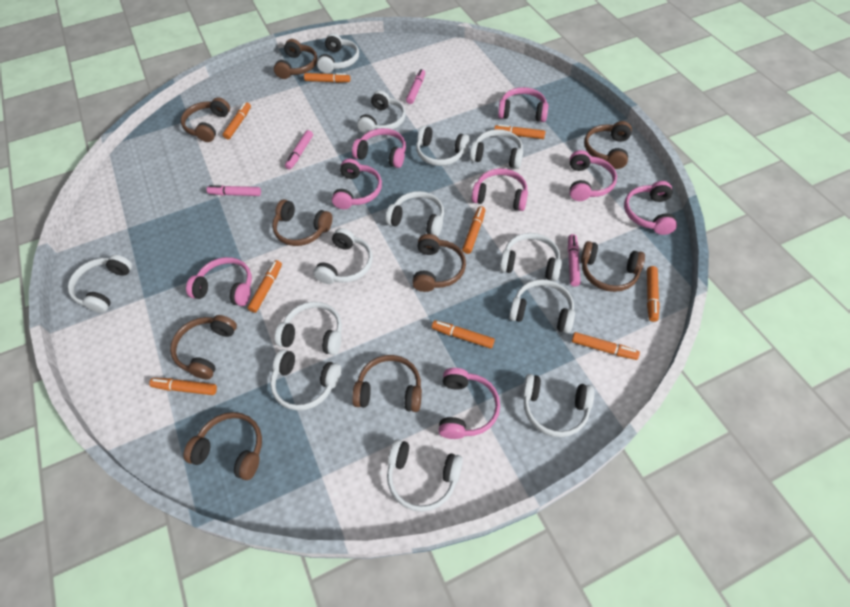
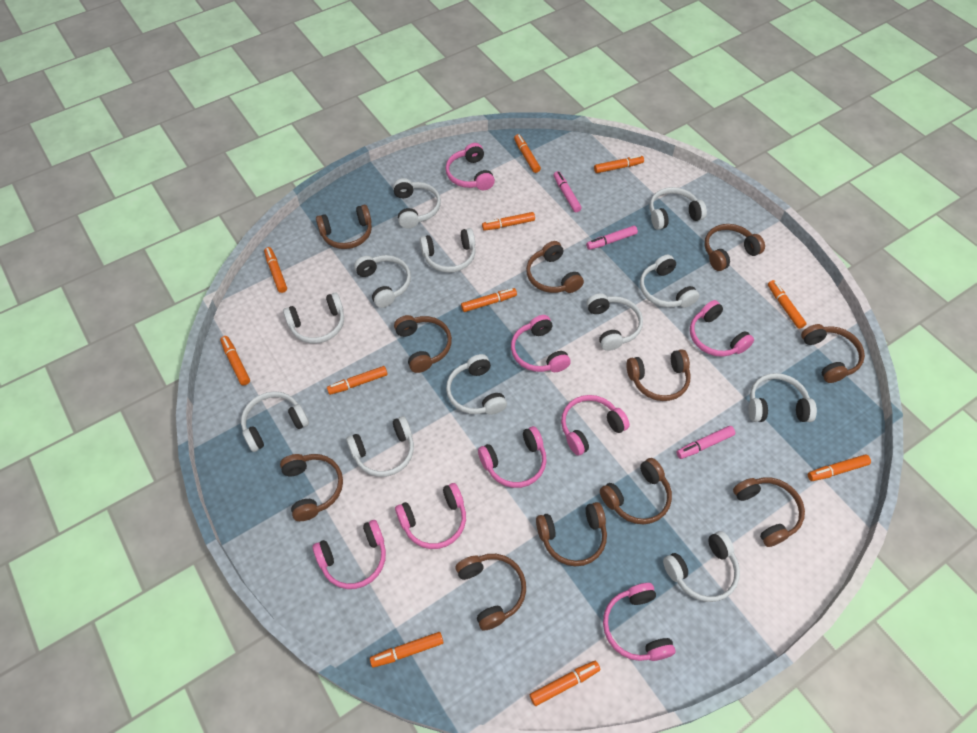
brown headphones: 9 -> 11
orange marker: 9 -> 11
pink marker: 4 -> 3
white headphones: 13 -> 12

